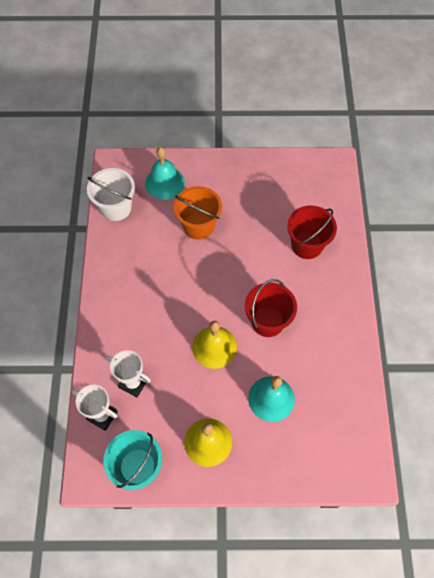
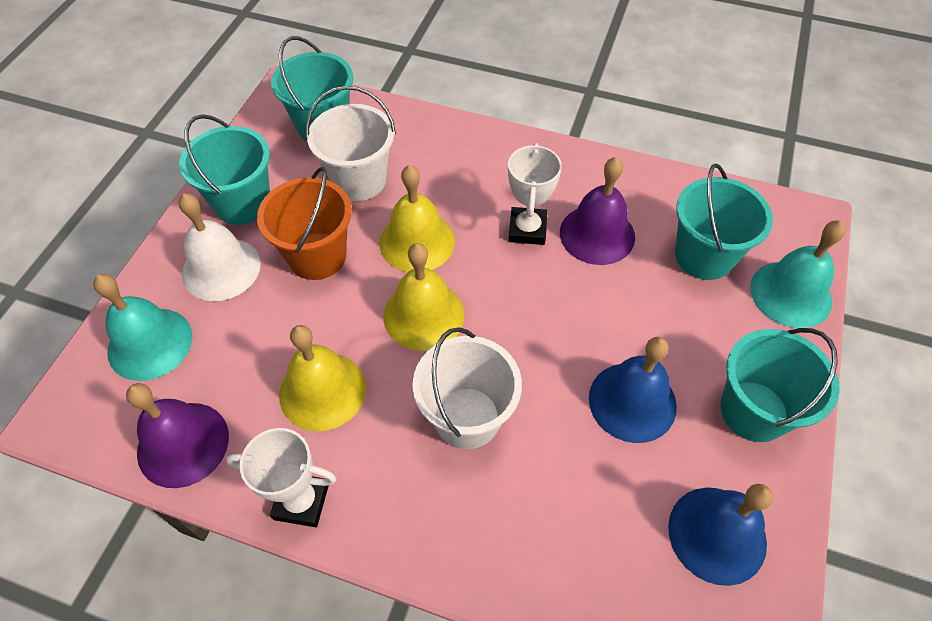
blue bell: 0 -> 2
purple bell: 0 -> 2
red bucket: 2 -> 0
turquoise bucket: 1 -> 4
white bell: 0 -> 1
white bucket: 1 -> 2
yellow bell: 2 -> 3

